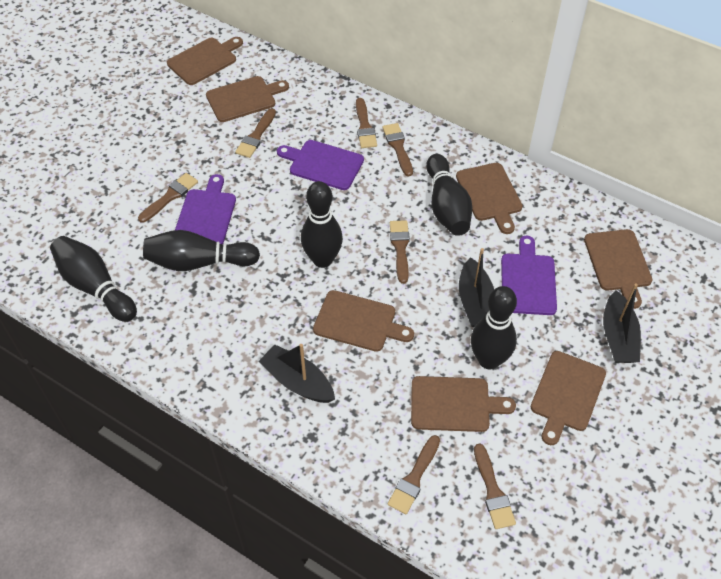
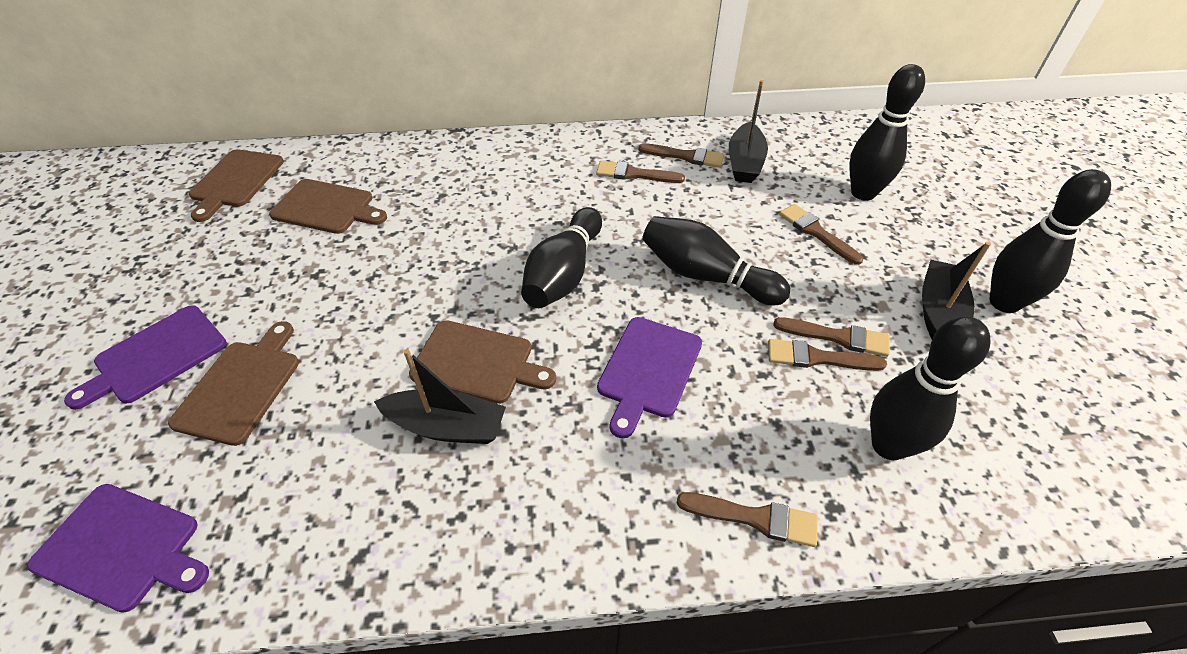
brown brush: 7 -> 6
brown cutting board: 7 -> 4

